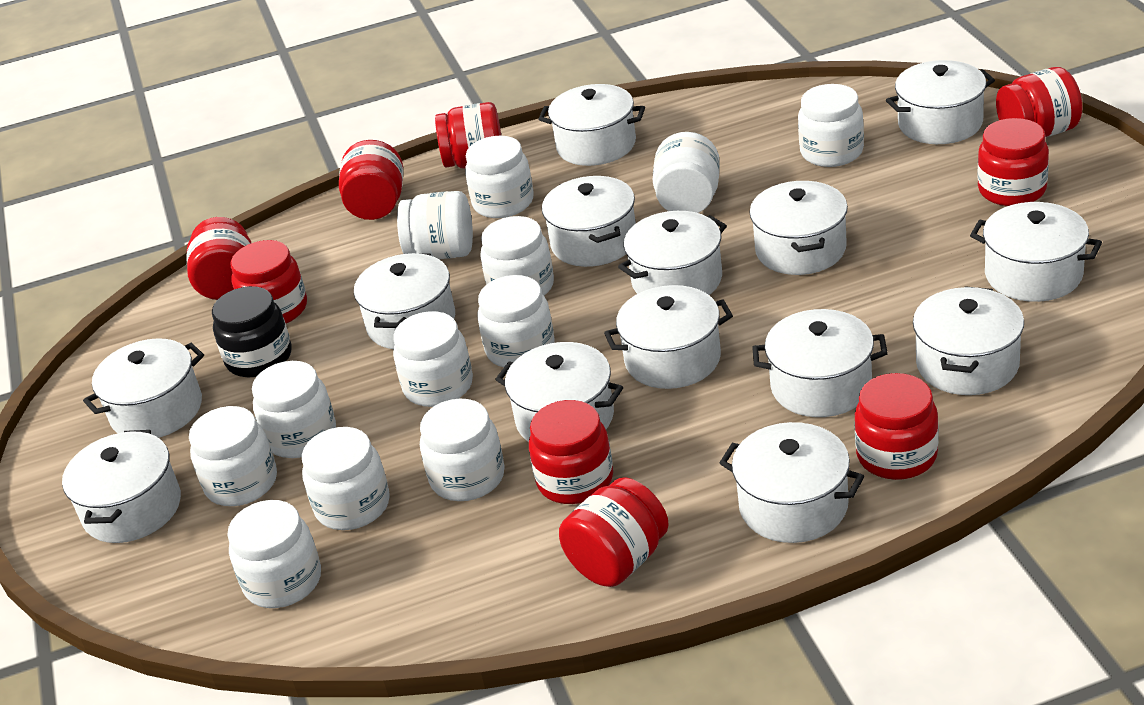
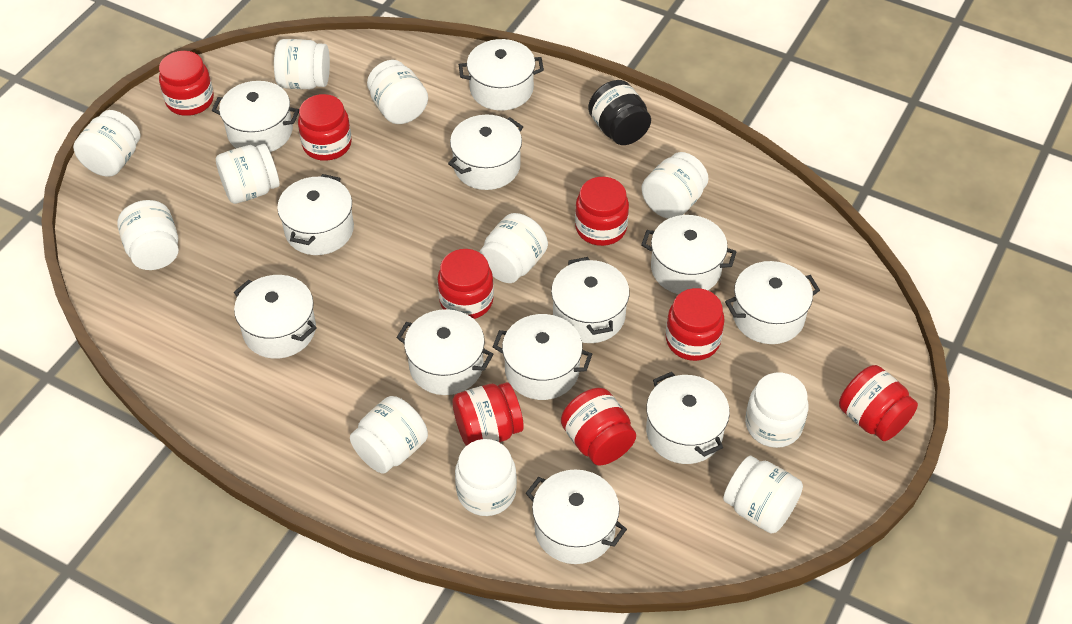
red jar: 9 -> 8
white jar: 12 -> 11
white pot: 14 -> 12

